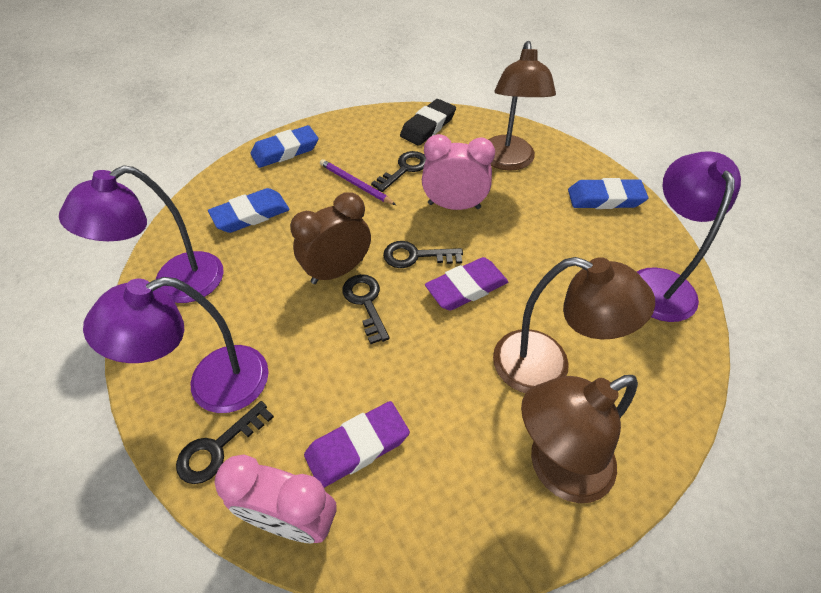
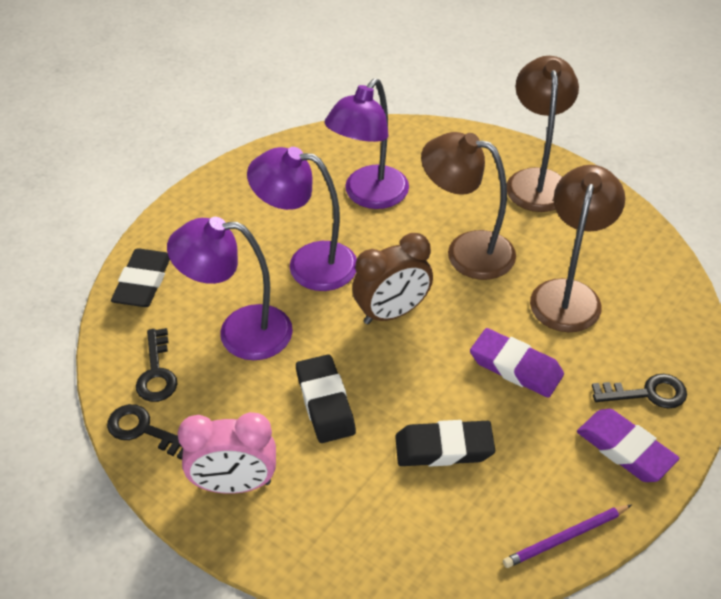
black eraser: 1 -> 3
black key: 4 -> 3
blue eraser: 3 -> 0
pink clock: 2 -> 1

